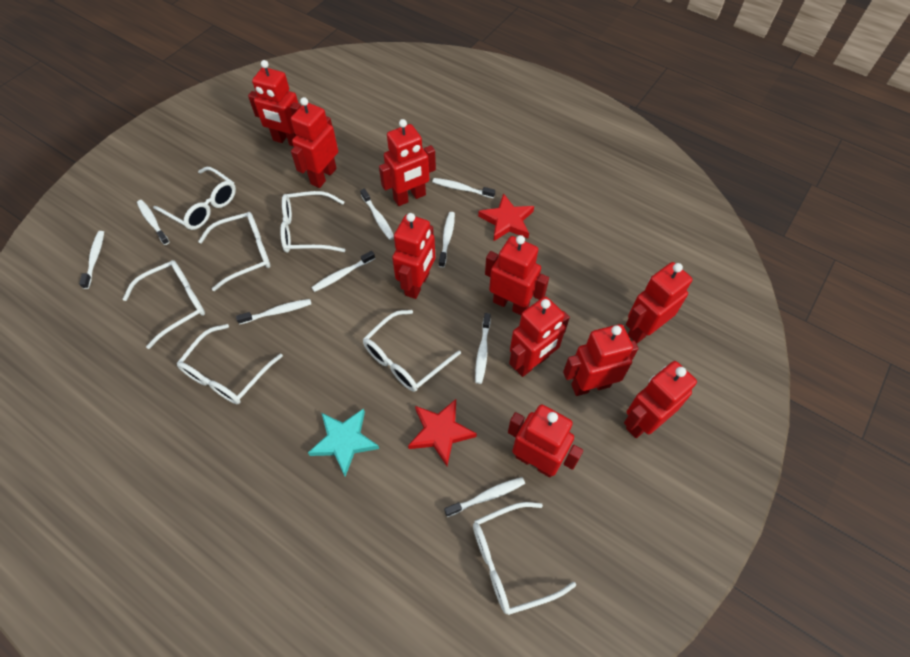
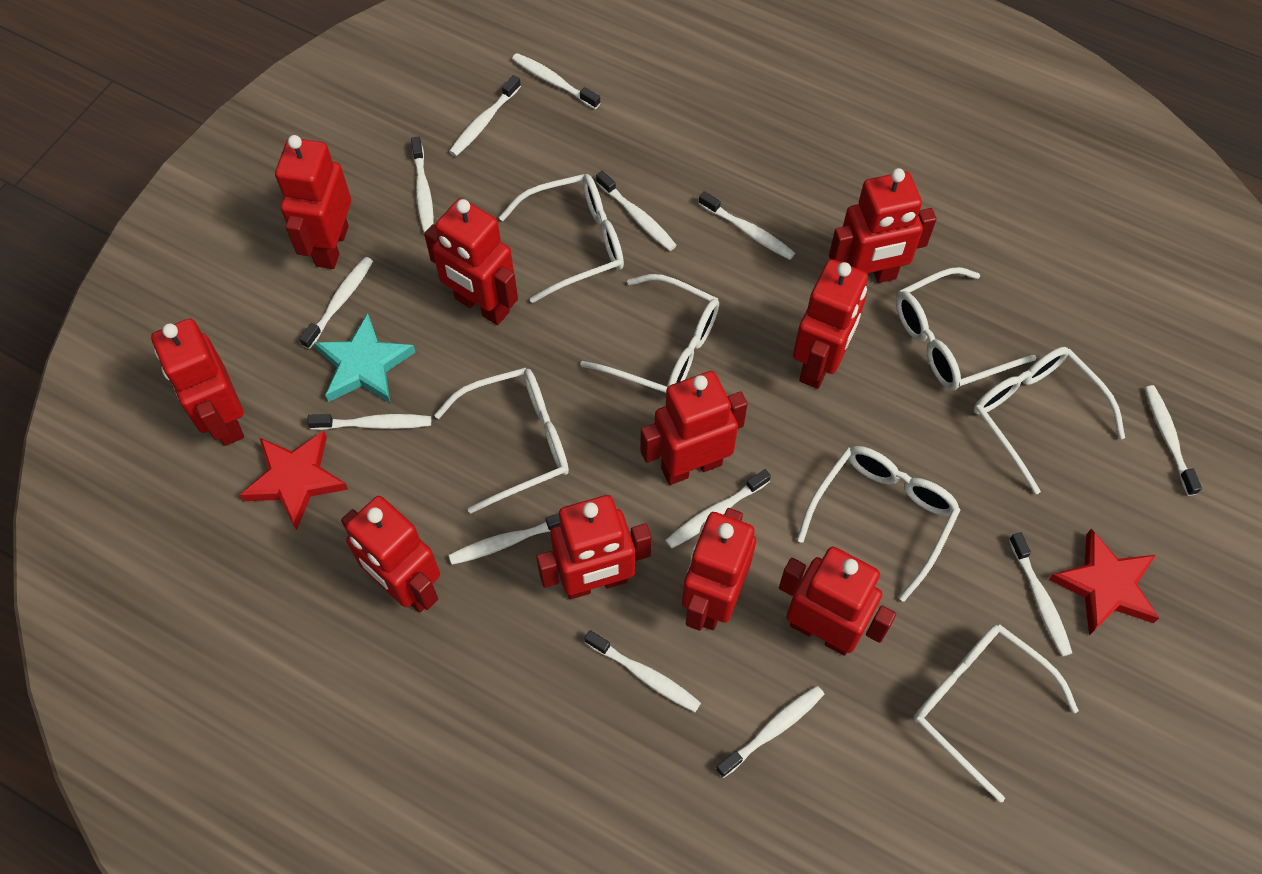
white toothbrush: 9 -> 13

